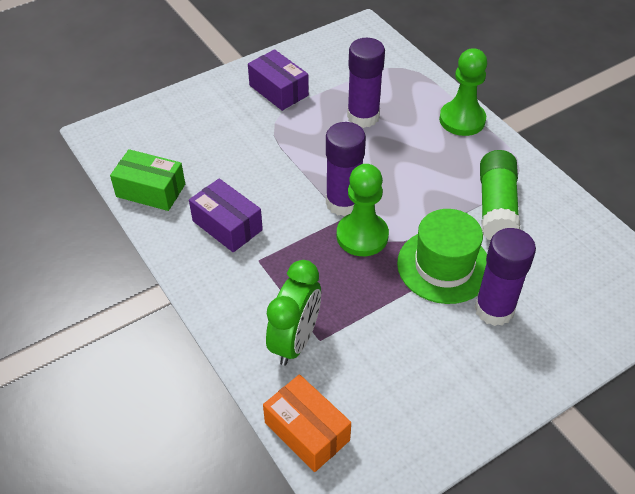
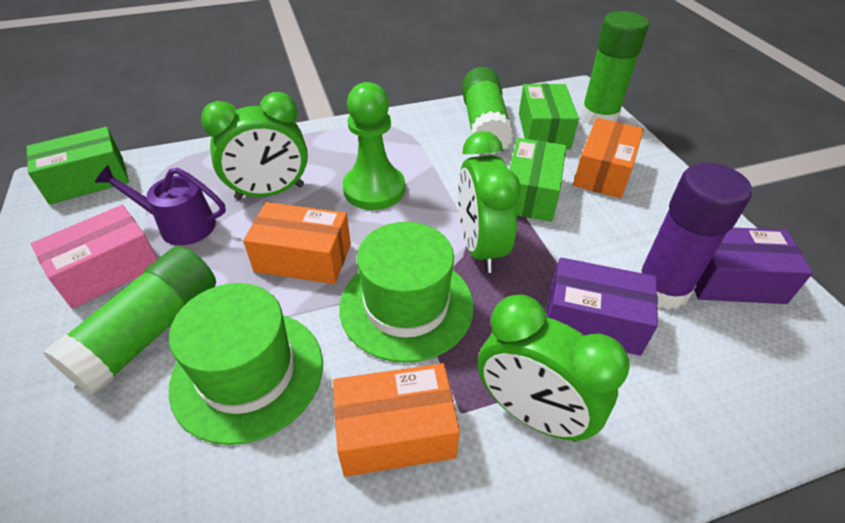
green box: 1 -> 3
green clock: 1 -> 3
green glue stick: 1 -> 3
green hat: 1 -> 2
green pawn: 2 -> 1
orange box: 1 -> 3
pink box: 0 -> 1
purple glue stick: 3 -> 1
purple watering can: 0 -> 1

